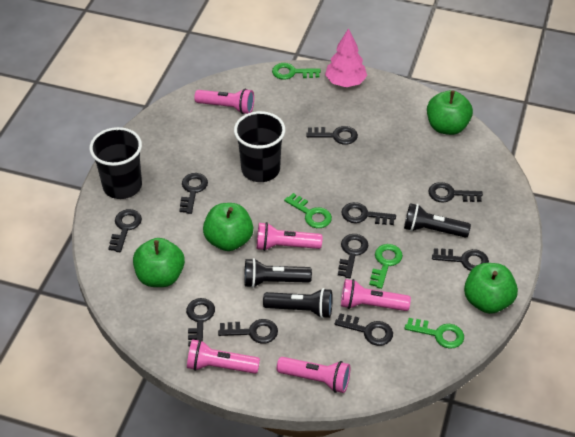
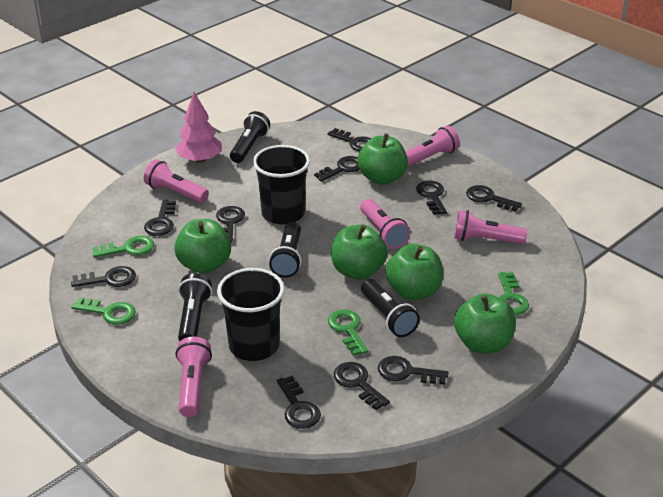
black flashlight: 3 -> 4
green apple: 4 -> 5

